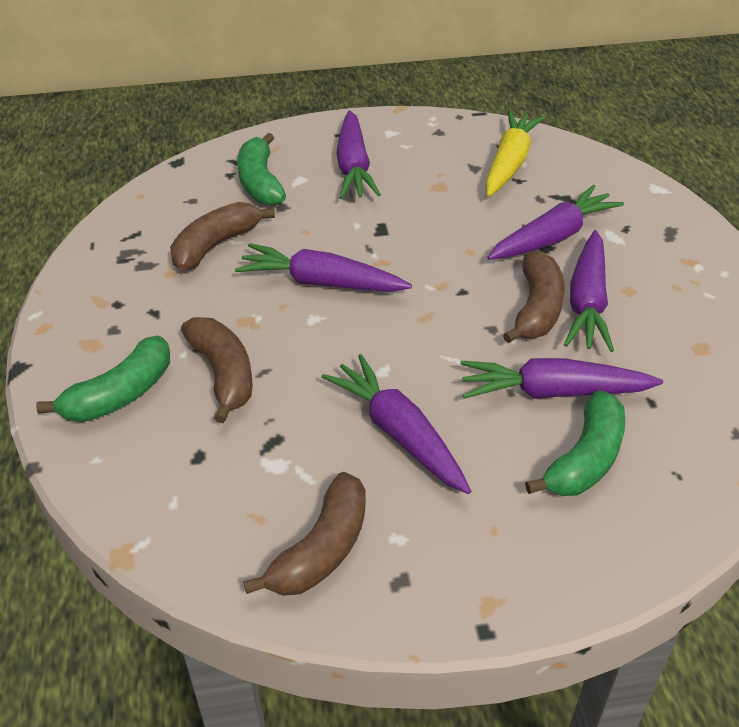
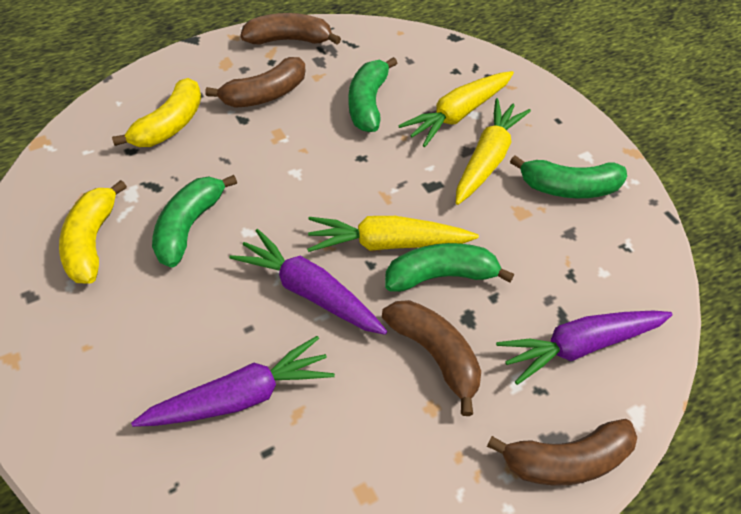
green banana: 3 -> 4
purple carrot: 6 -> 3
yellow banana: 0 -> 2
yellow carrot: 1 -> 3

